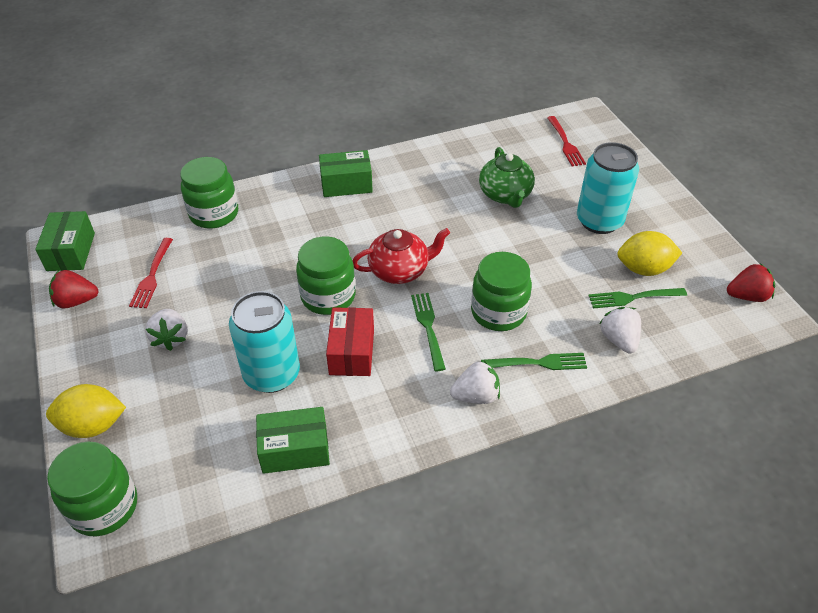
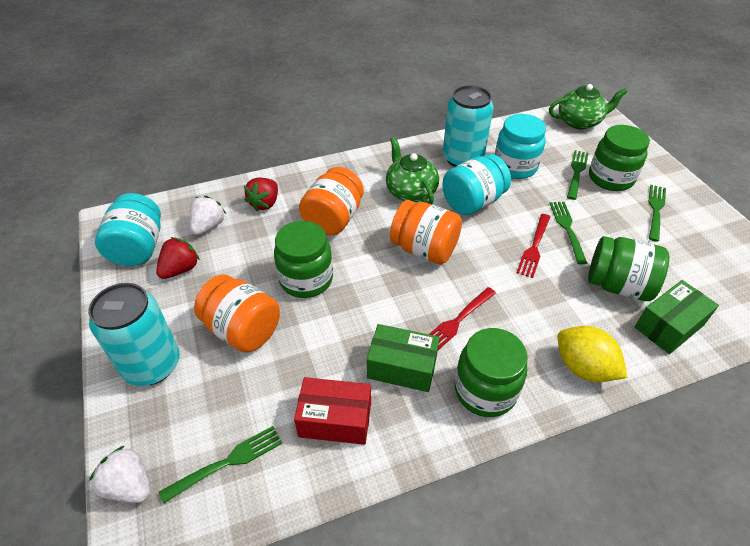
green box: 3 -> 2
green fork: 3 -> 4
green teapot: 1 -> 2
orange jar: 0 -> 3
red teapot: 1 -> 0
turquoise jar: 0 -> 3
white strawberry: 3 -> 2
yellow lemon: 2 -> 1

